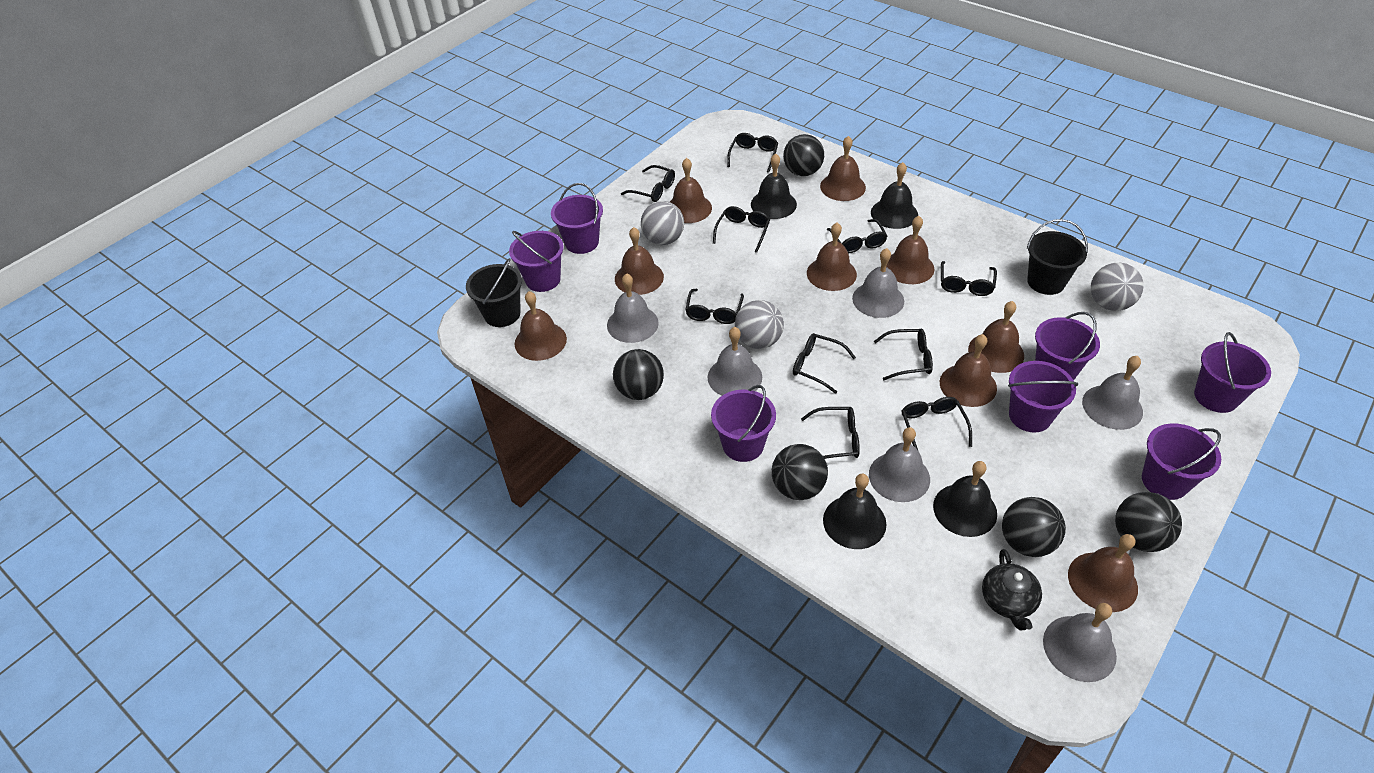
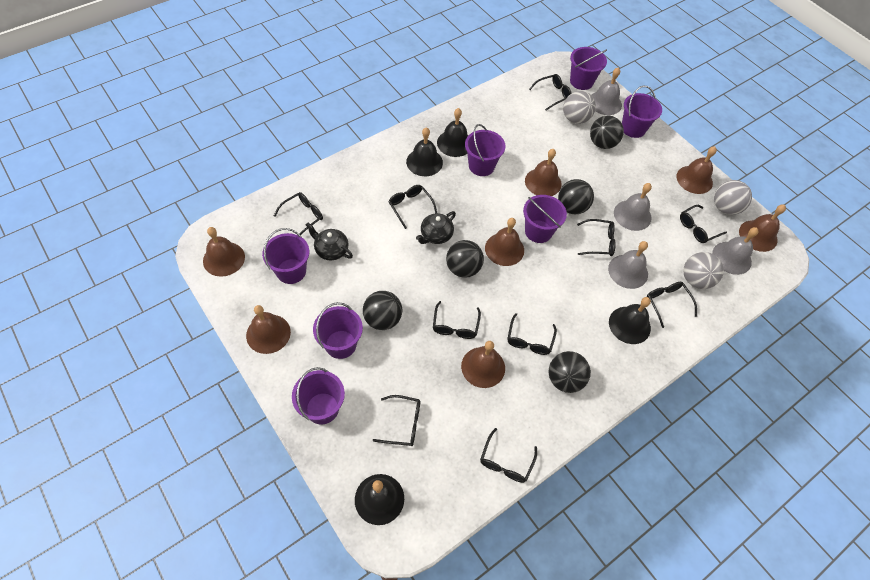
black bucket: 2 -> 0
black teapot: 1 -> 2
brown bell: 9 -> 7
grey bell: 6 -> 4

